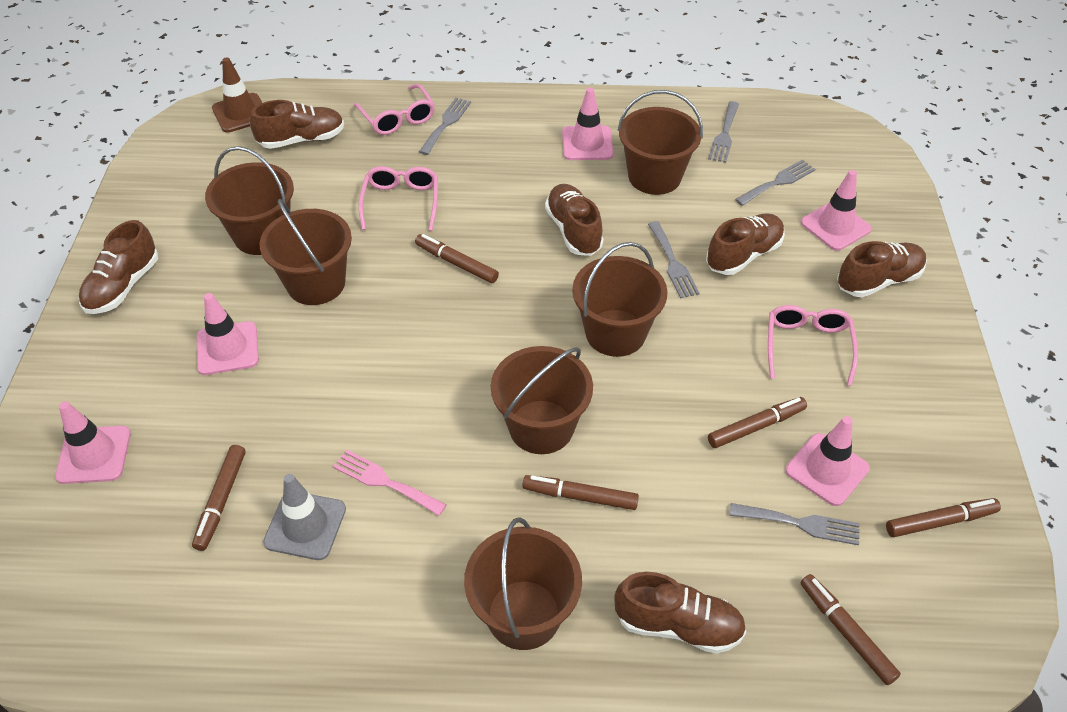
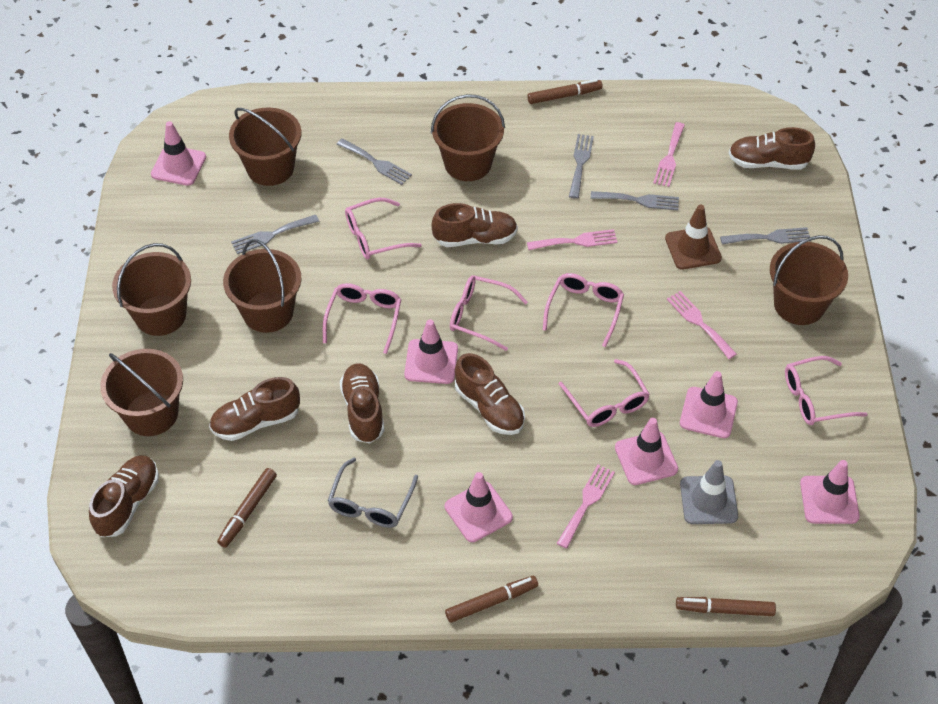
brown marker: 6 -> 4
grey glasses: 0 -> 1
pink fork: 1 -> 4
pink glasses: 3 -> 6
pink traffic cone: 5 -> 6

